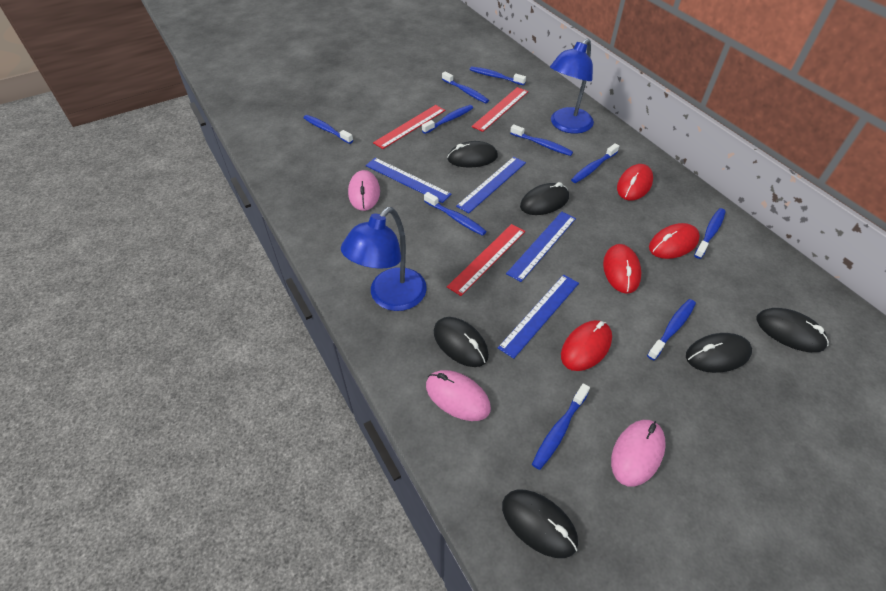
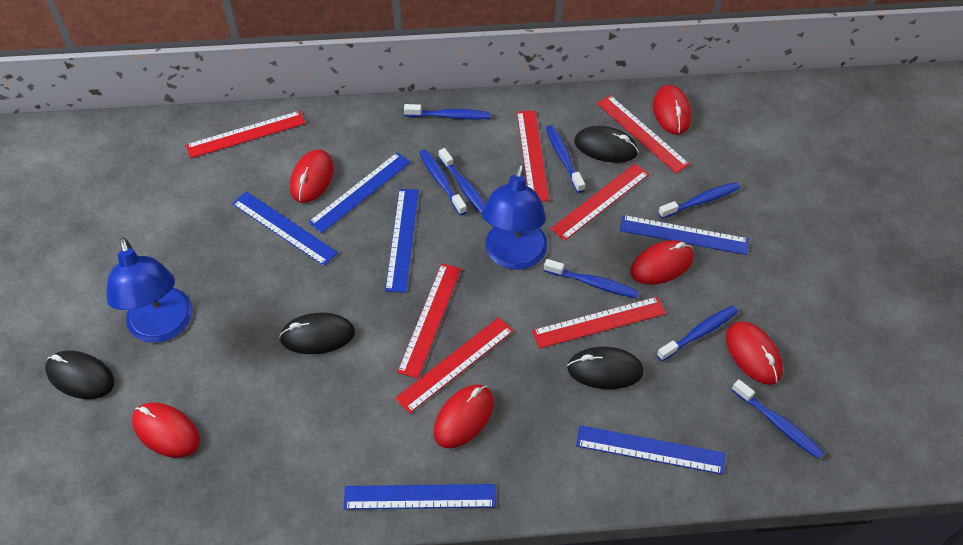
black mouse: 6 -> 4
blue ruler: 4 -> 6
blue toothbrush: 10 -> 8
pink mouse: 3 -> 0
red mouse: 4 -> 6
red ruler: 3 -> 7

